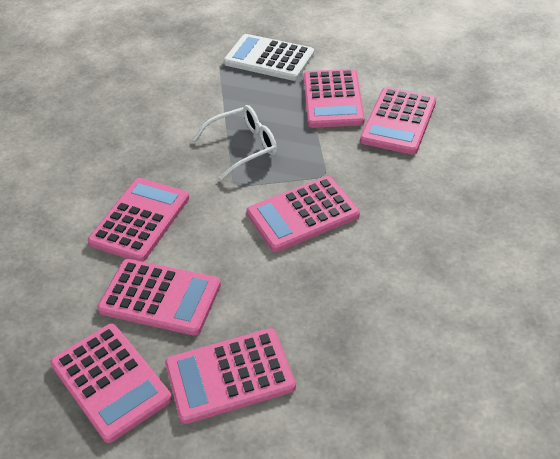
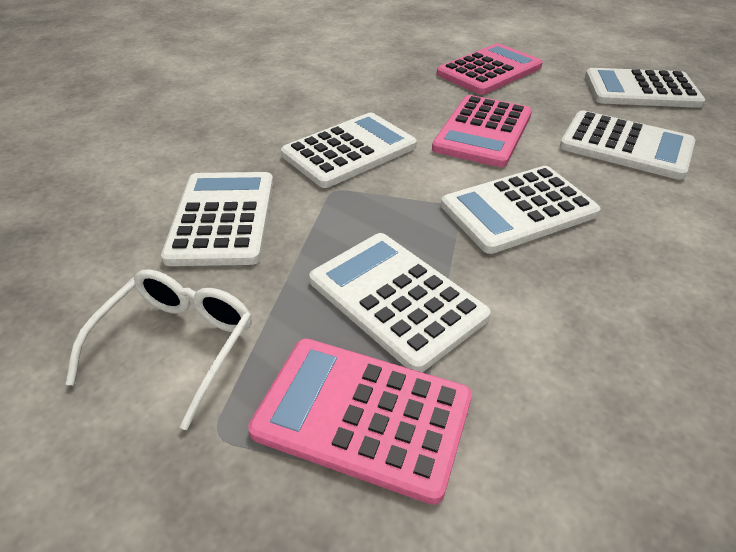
pink calculator: 7 -> 3
white calculator: 1 -> 6

